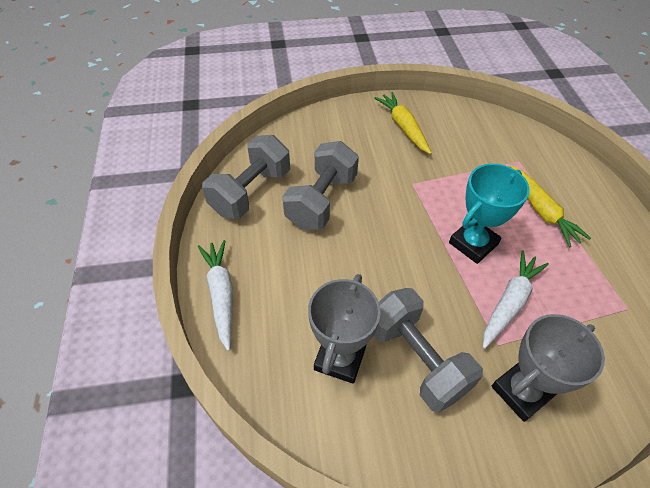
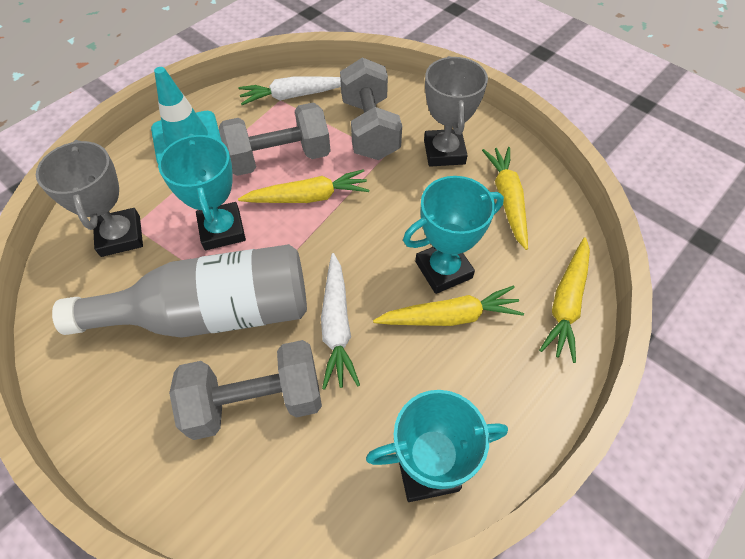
grey bottle: 0 -> 1
turquoise traffic cone: 0 -> 1
turquoise trophy: 1 -> 3
yellow carrot: 2 -> 4

